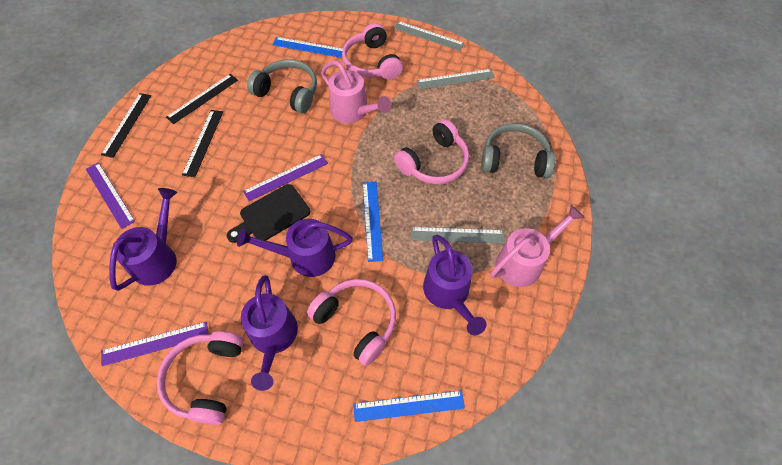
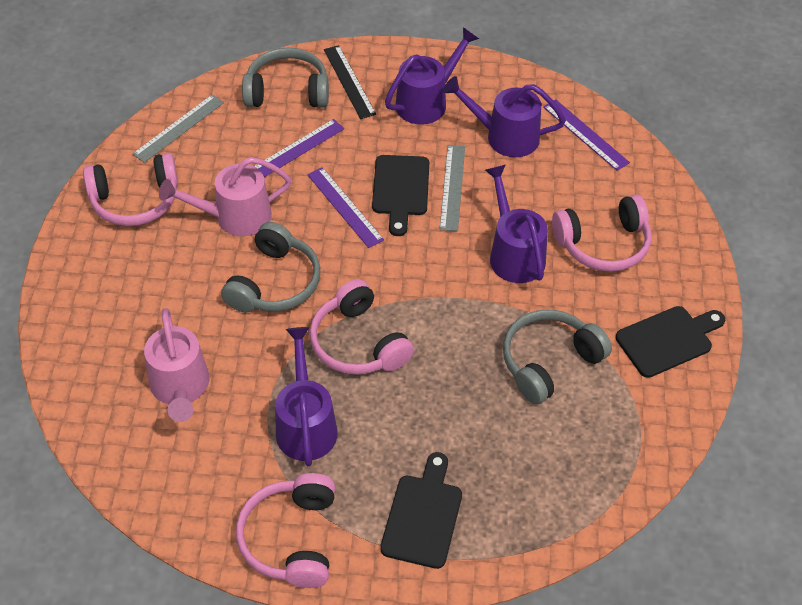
black cutting board: 1 -> 3
black ruler: 3 -> 1
blue ruler: 3 -> 0
grey headphones: 2 -> 3
grey ruler: 3 -> 2

